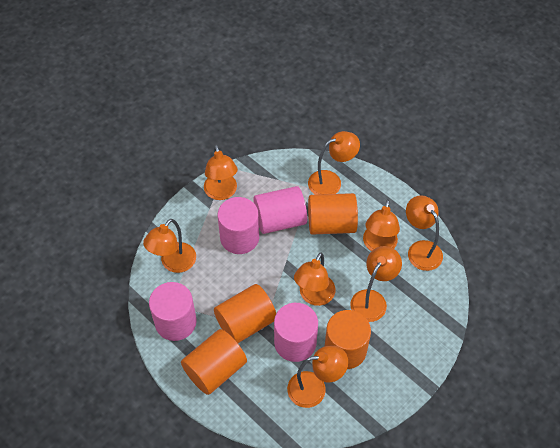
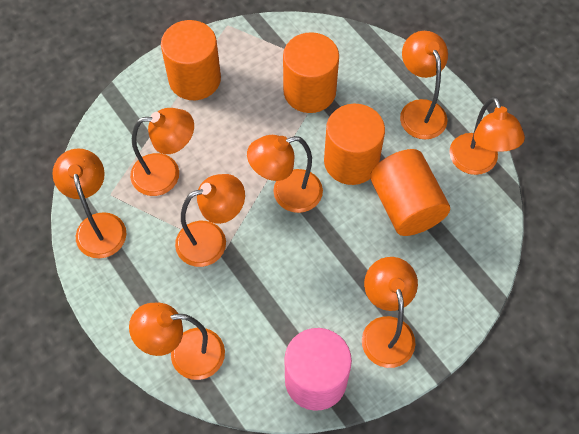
pink cylinder: 4 -> 1

